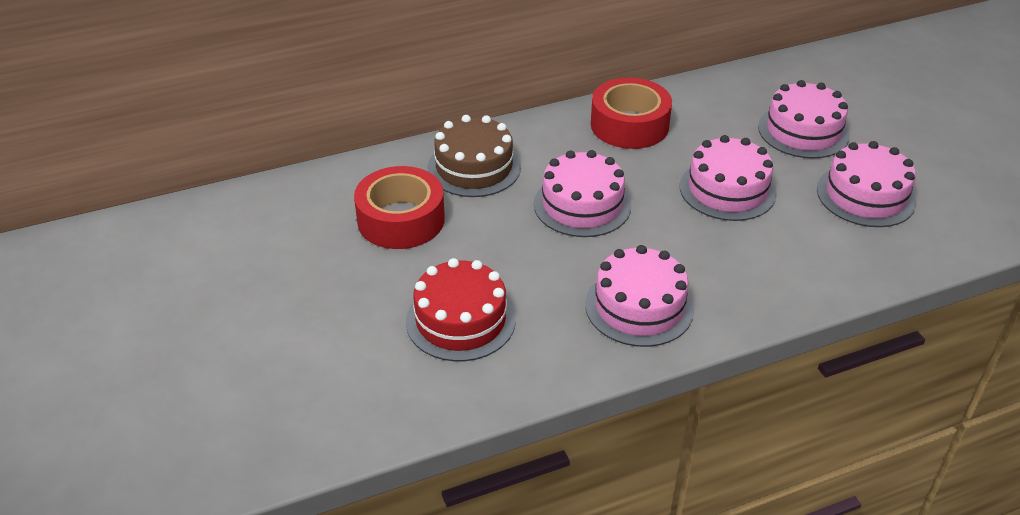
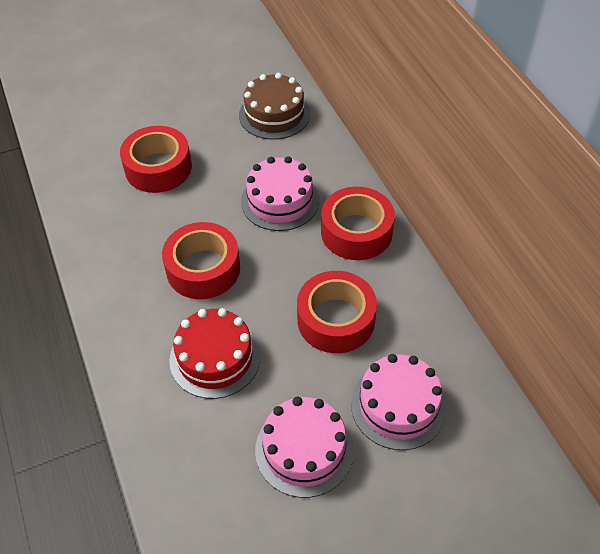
pink cake: 5 -> 3
red tape: 2 -> 4

